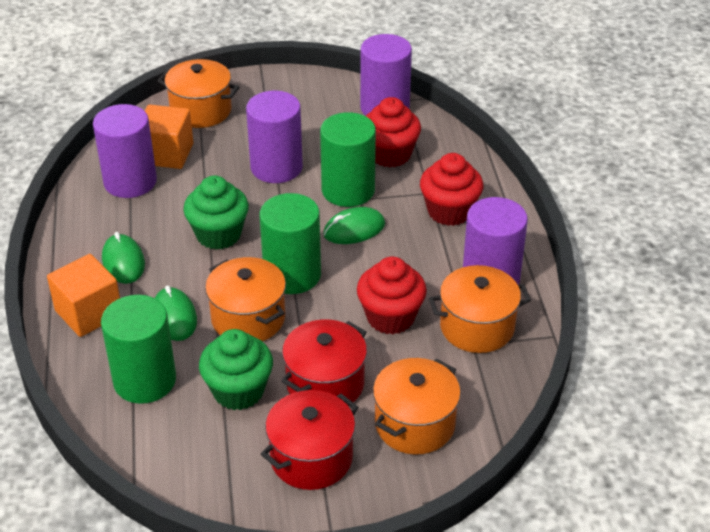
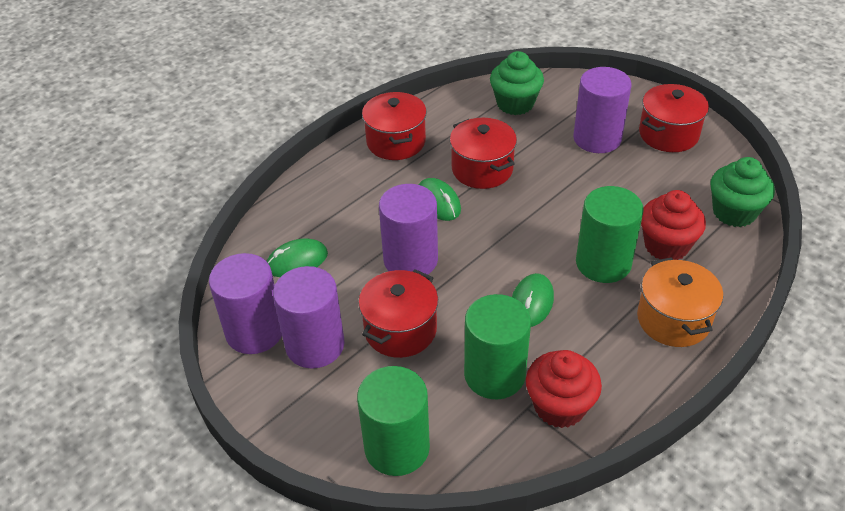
orange cube: 2 -> 0
orange pot: 4 -> 1
red cupcake: 3 -> 2
red pot: 2 -> 4

